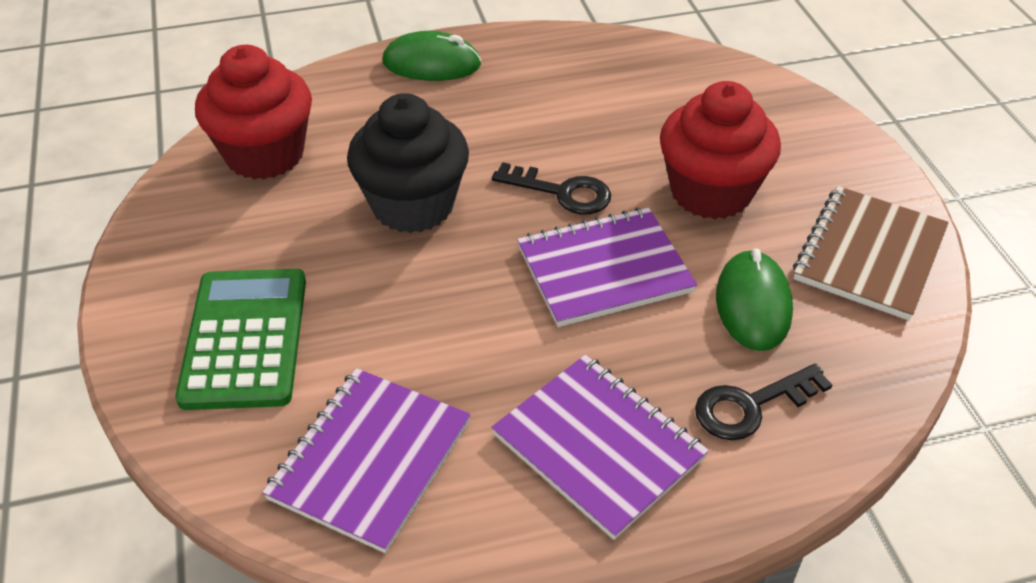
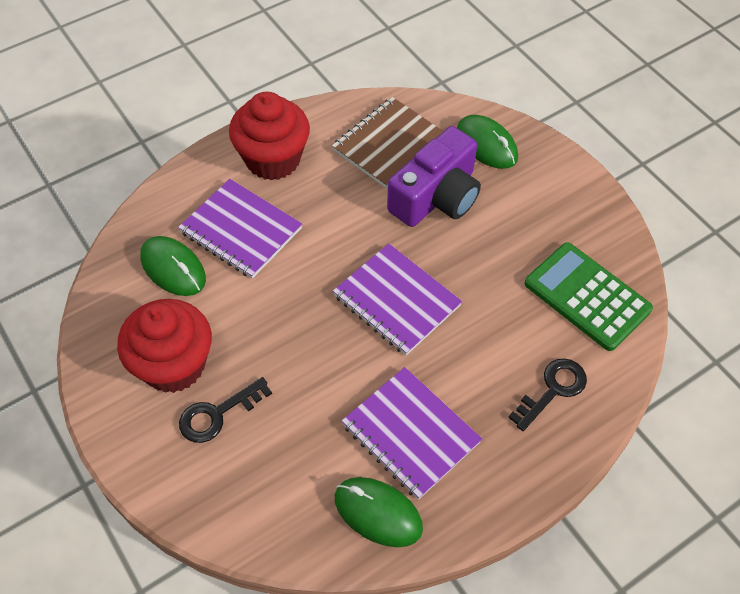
black cupcake: 1 -> 0
green mouse: 2 -> 3
purple camera: 0 -> 1

